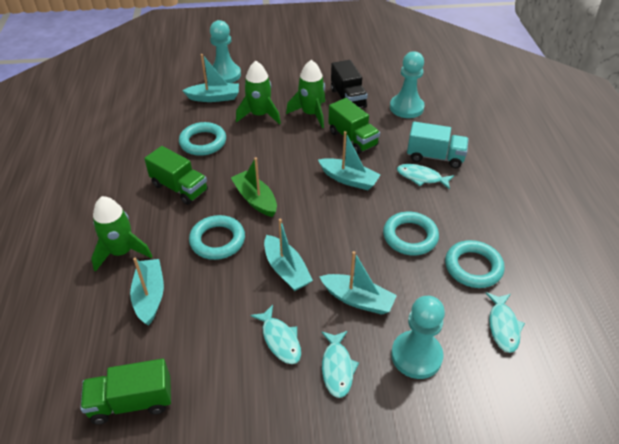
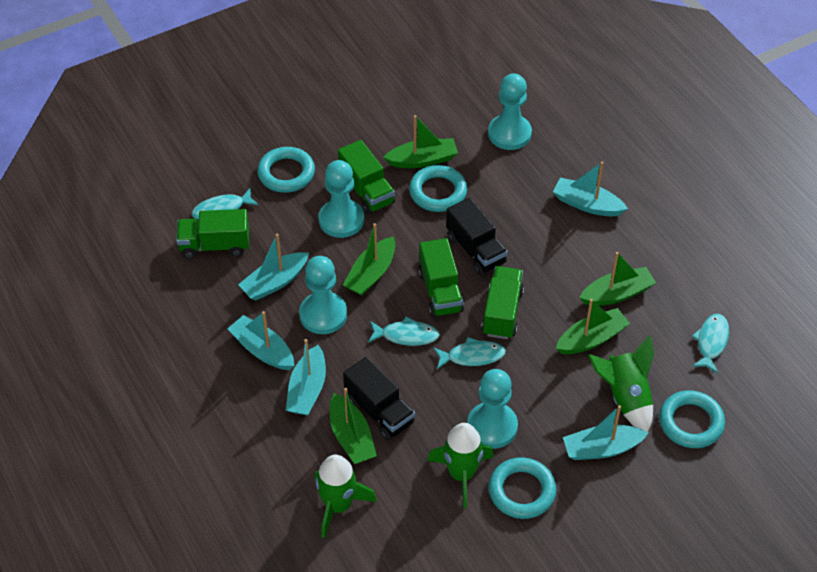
black truck: 1 -> 2
green boat: 1 -> 5
green truck: 3 -> 4
turquoise pawn: 3 -> 4
turquoise truck: 1 -> 0

